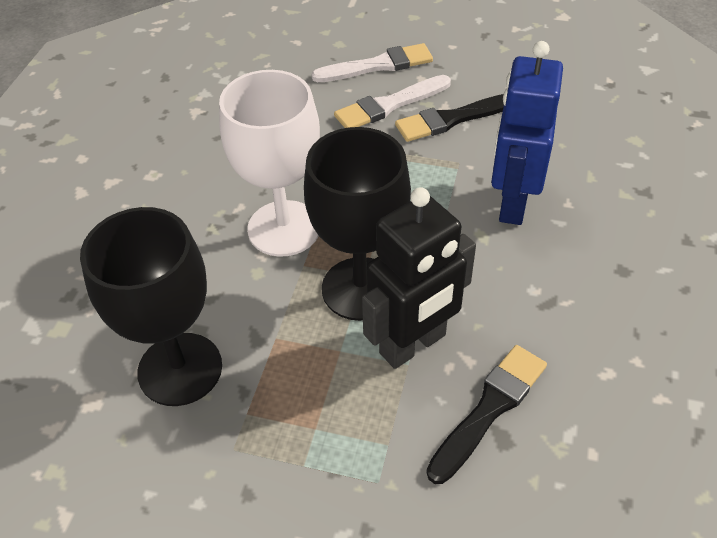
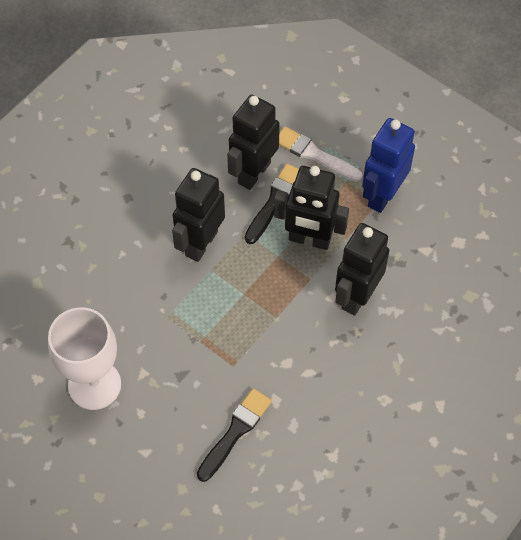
black goblet: 2 -> 0
black robot: 1 -> 4
white brush: 2 -> 1

